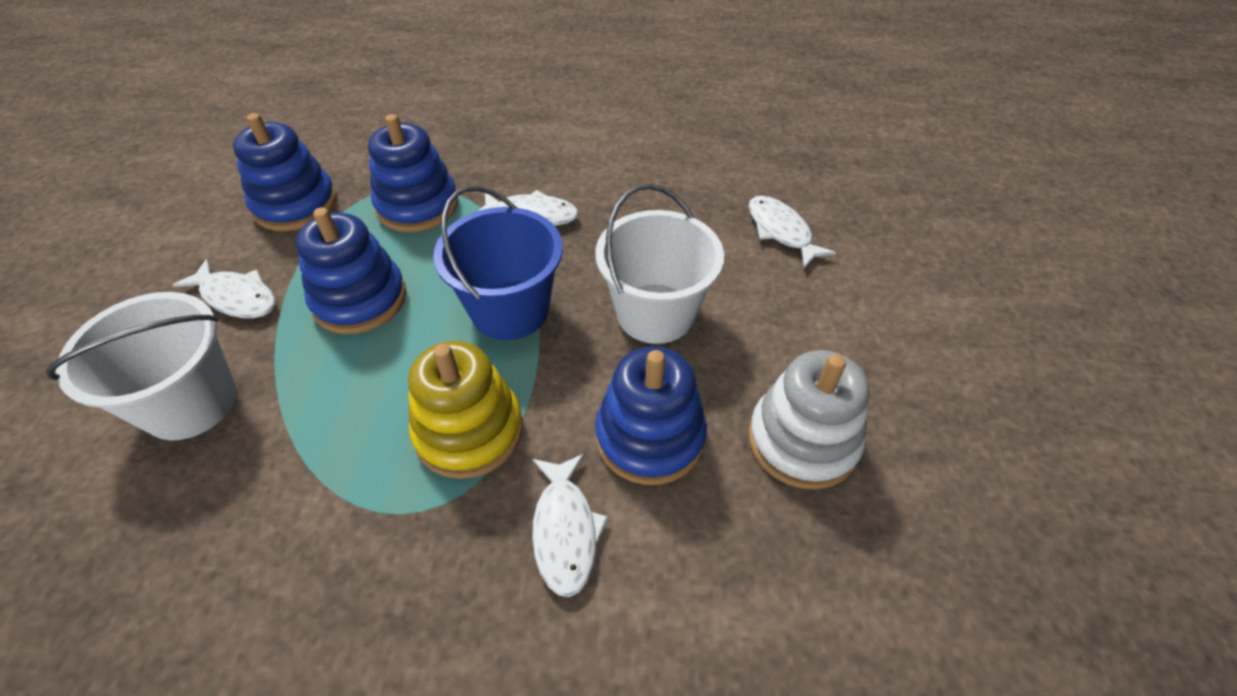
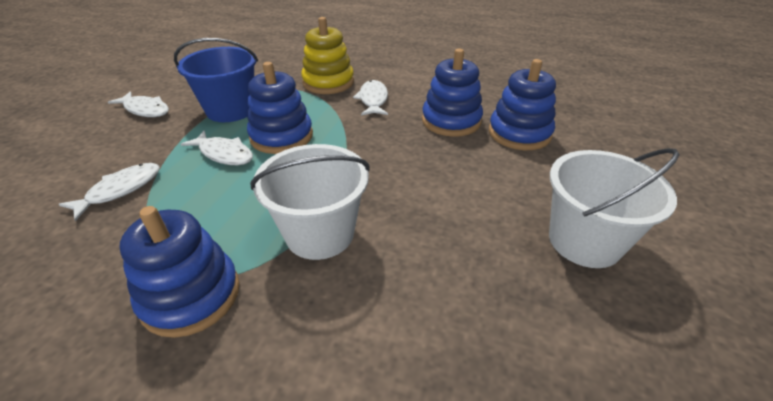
white stacking toy: 1 -> 0

